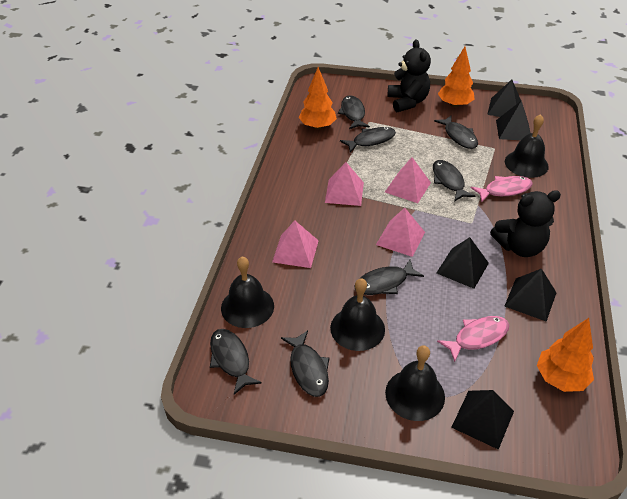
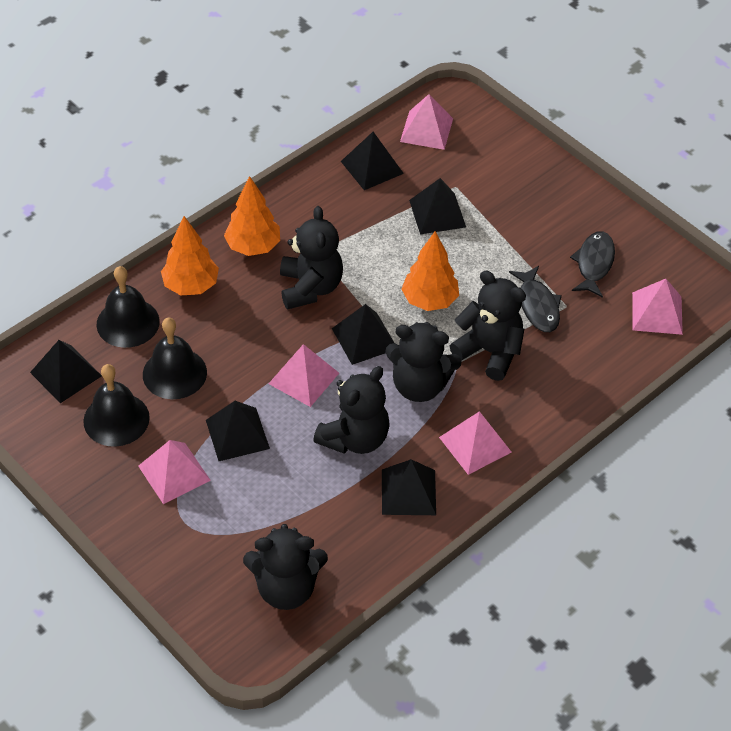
black bell: 4 -> 3
black fish: 7 -> 2
black pyramid: 5 -> 6
black teddy bear: 2 -> 5
pink fish: 2 -> 0
pink pyramid: 4 -> 5

